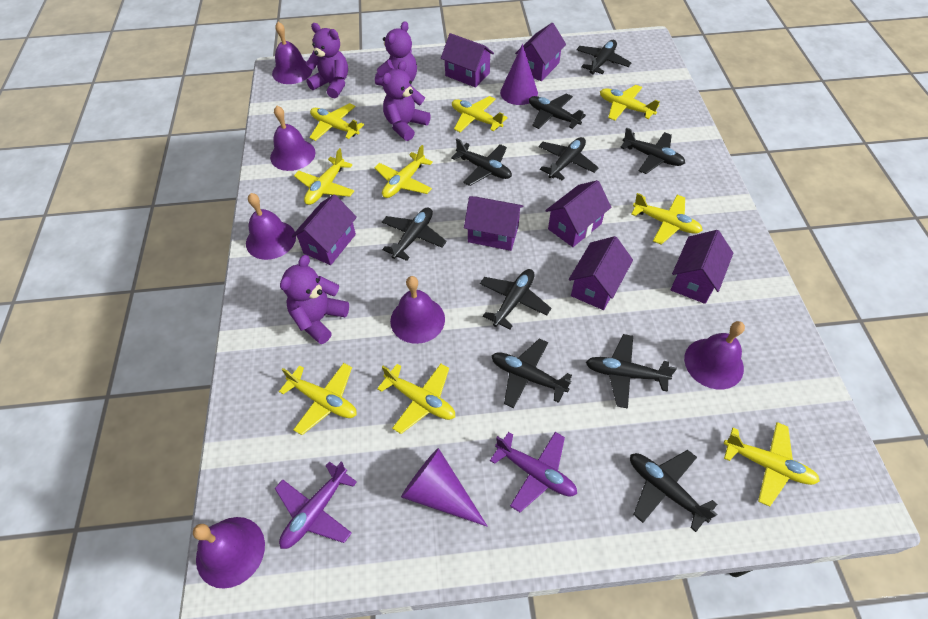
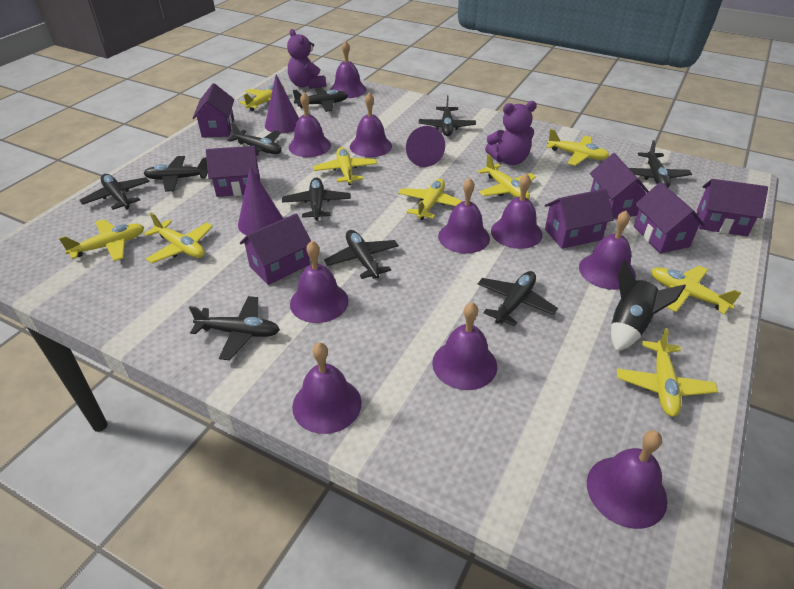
black rocket: 0 -> 1
purple bell: 6 -> 10
purple cone: 2 -> 3
purple plane: 2 -> 0
purple teddy bear: 4 -> 2

